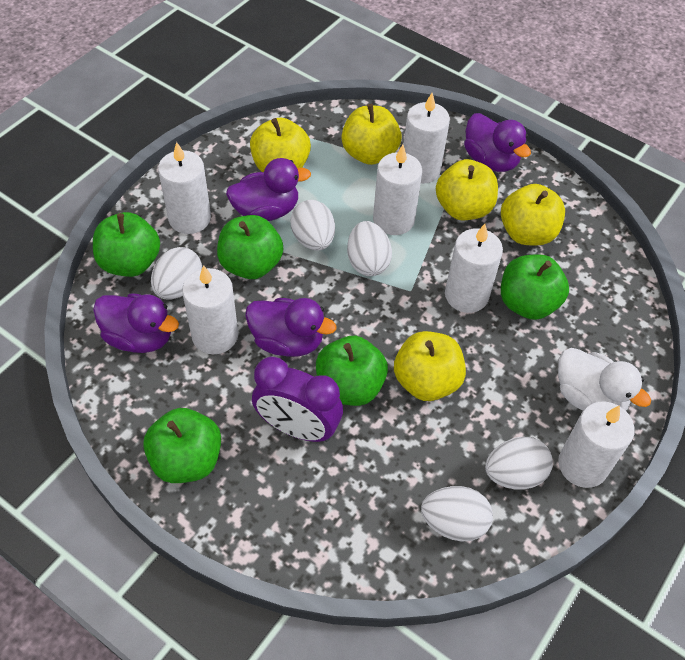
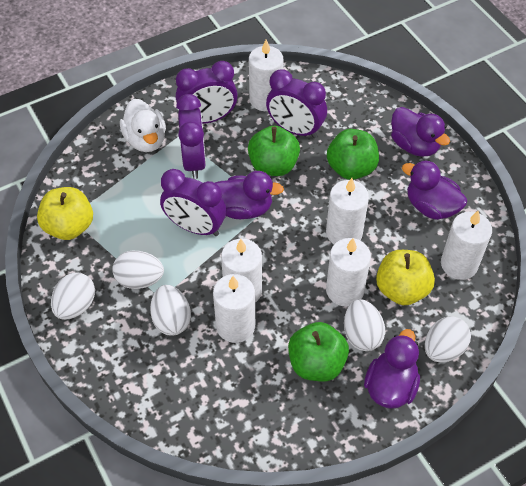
green apple: 5 -> 3
purple clock: 1 -> 4
yellow apple: 5 -> 2

